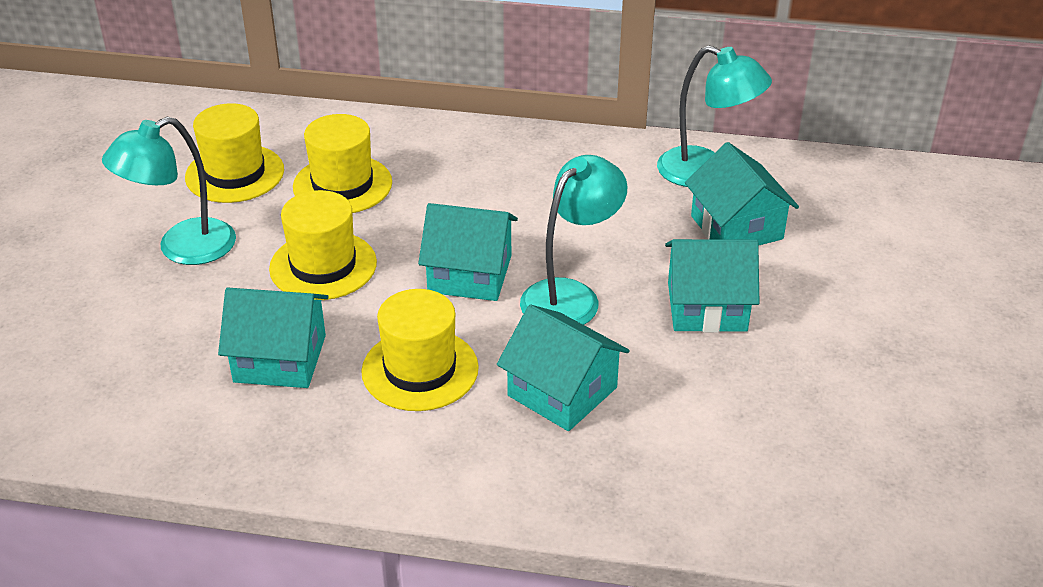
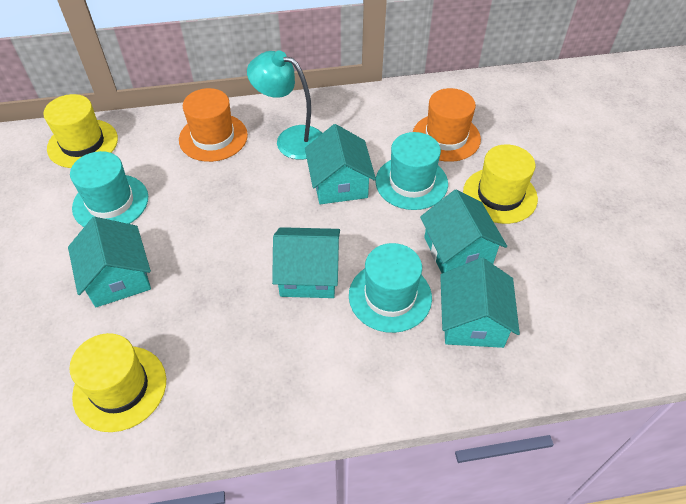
orange hat: 0 -> 2
turquoise hat: 0 -> 3
turquoise lamp: 3 -> 1
yellow hat: 4 -> 3

